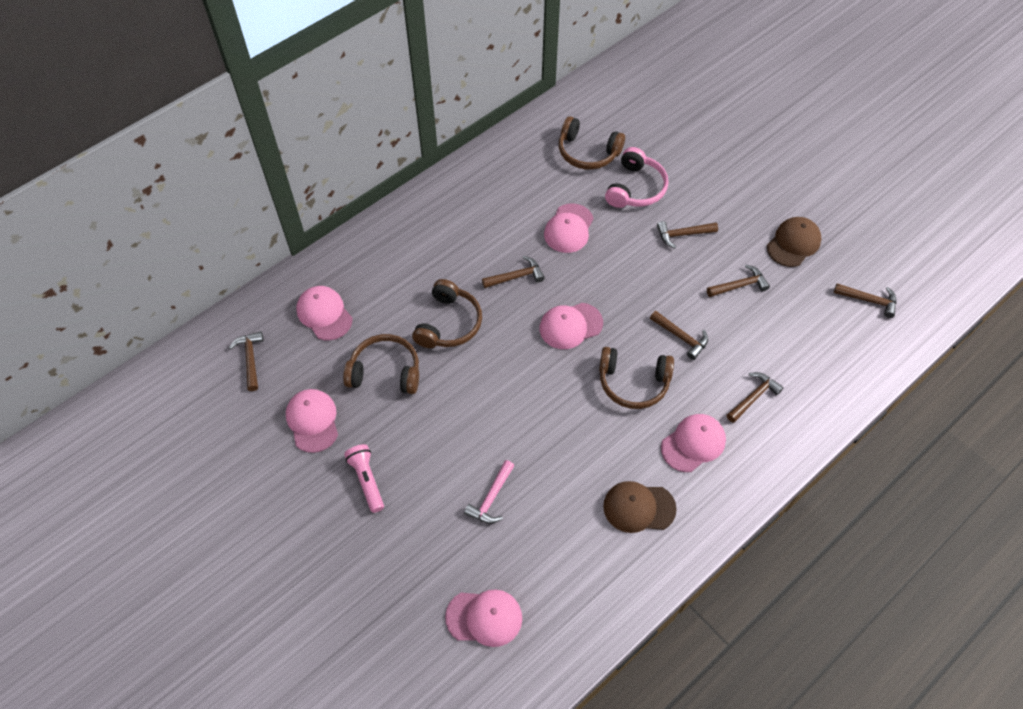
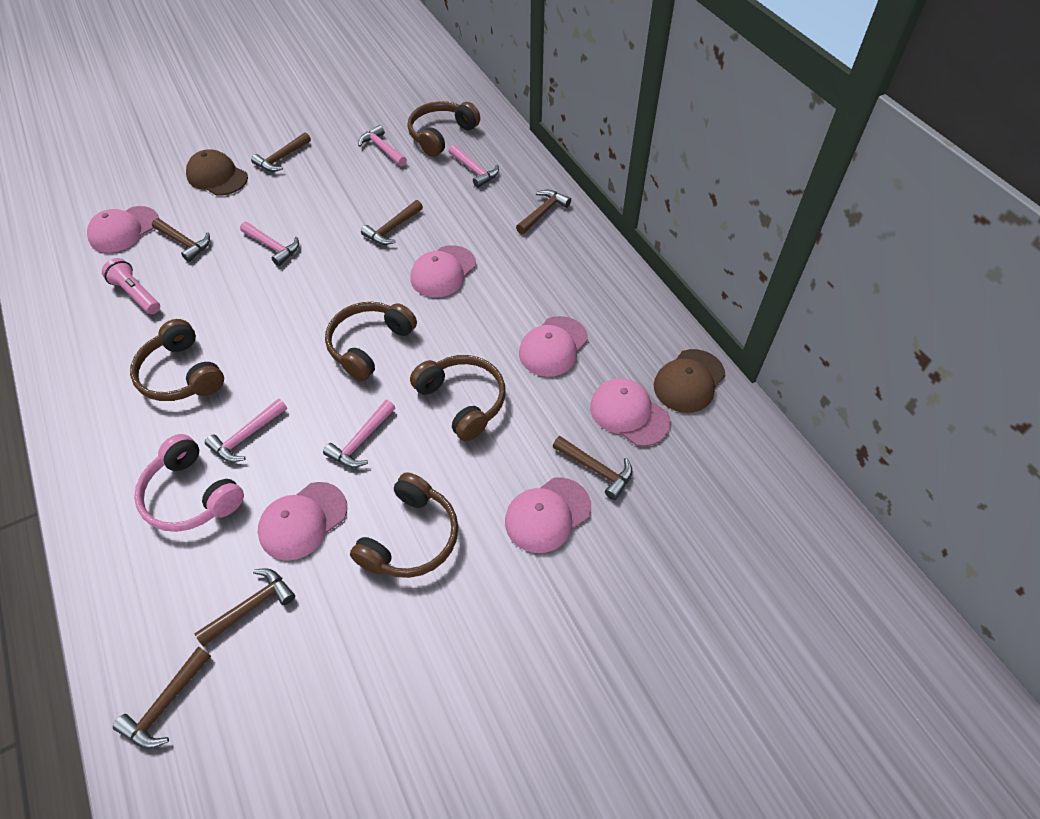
brown headphones: 4 -> 5
pink hammer: 1 -> 5

